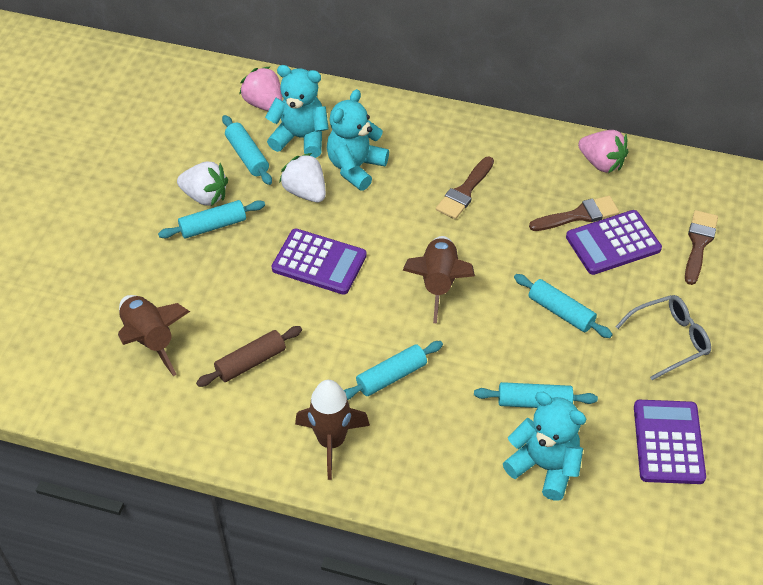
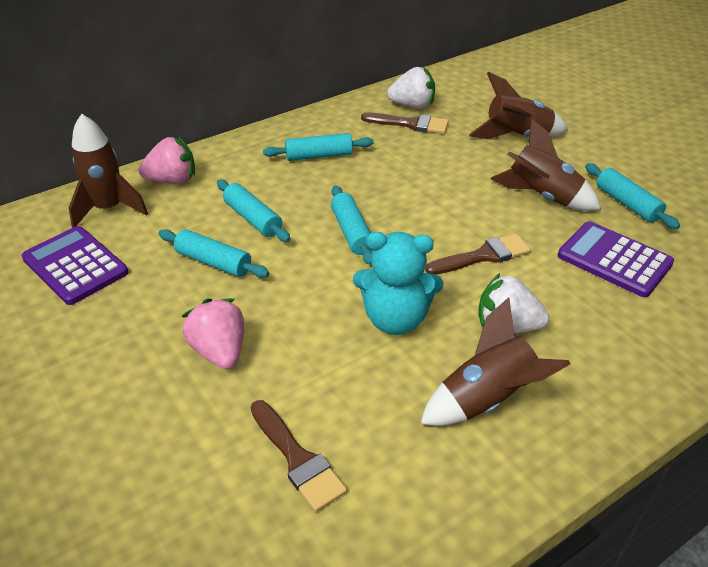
brown rocket: 3 -> 4
brown rolling pin: 1 -> 0
grey glasses: 1 -> 0
purple calculator: 3 -> 2
turquoise teddy bear: 3 -> 1

